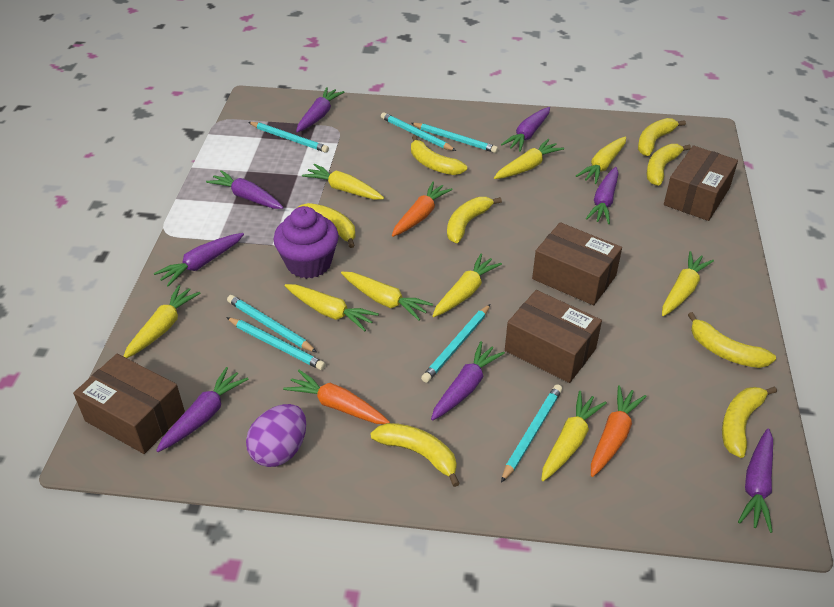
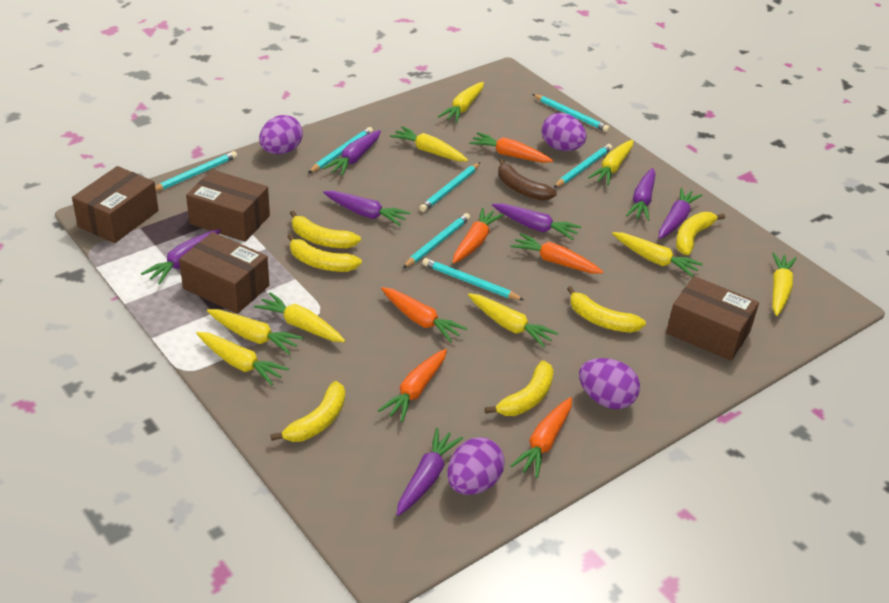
brown banana: 0 -> 1
orange carrot: 3 -> 6
purple carrot: 8 -> 7
purple cupcake: 1 -> 0
purple egg: 1 -> 4
yellow banana: 8 -> 6

